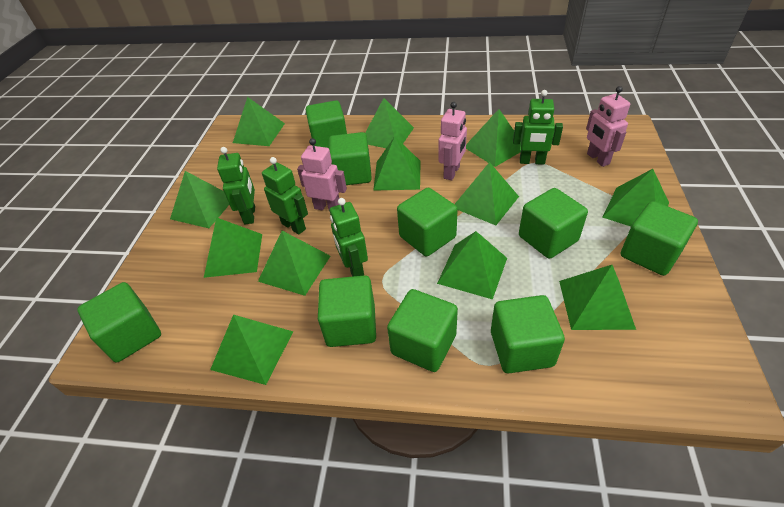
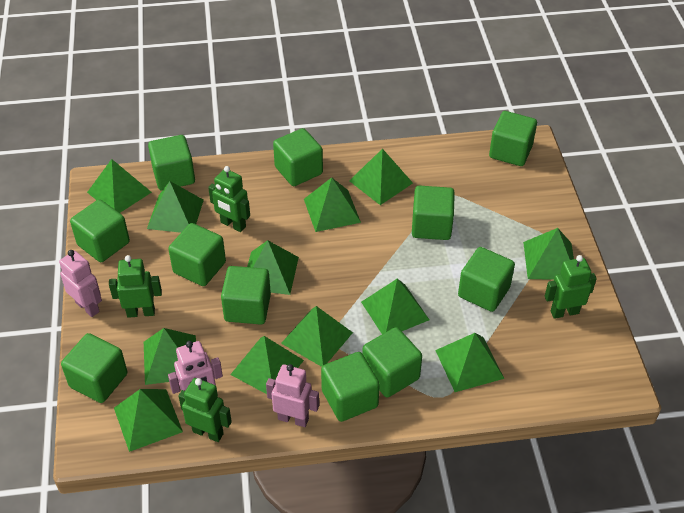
green cube: 9 -> 11

